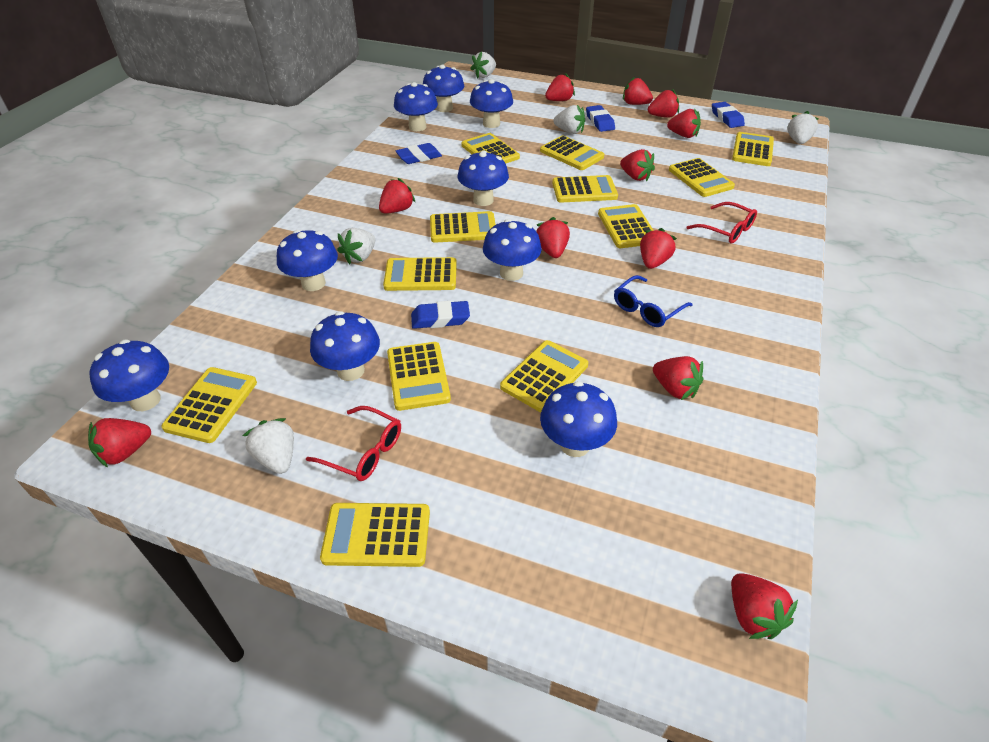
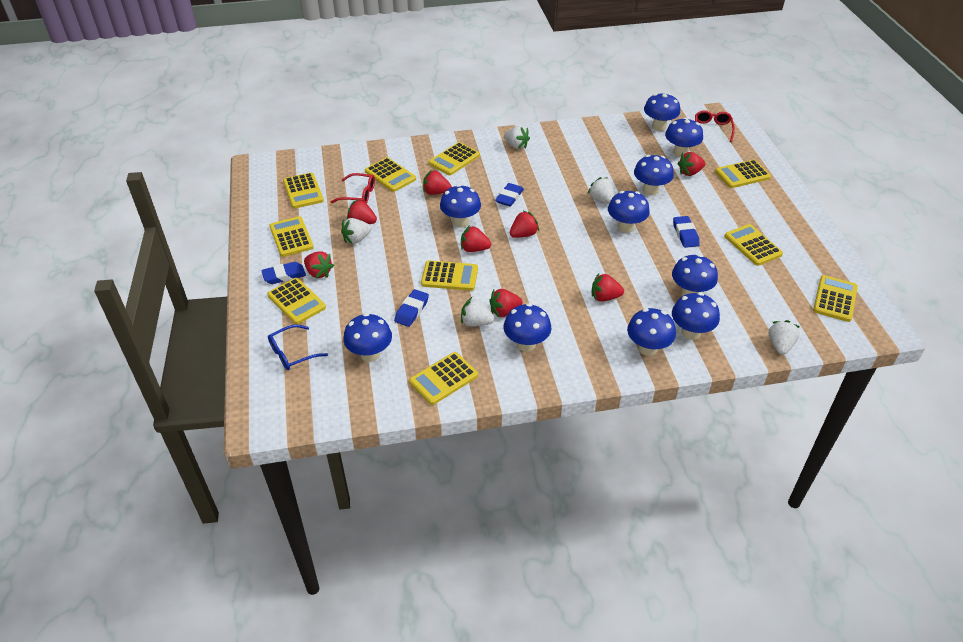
blue mushroom: 9 -> 10
red strawberry: 11 -> 8
yellow calculator: 12 -> 10

